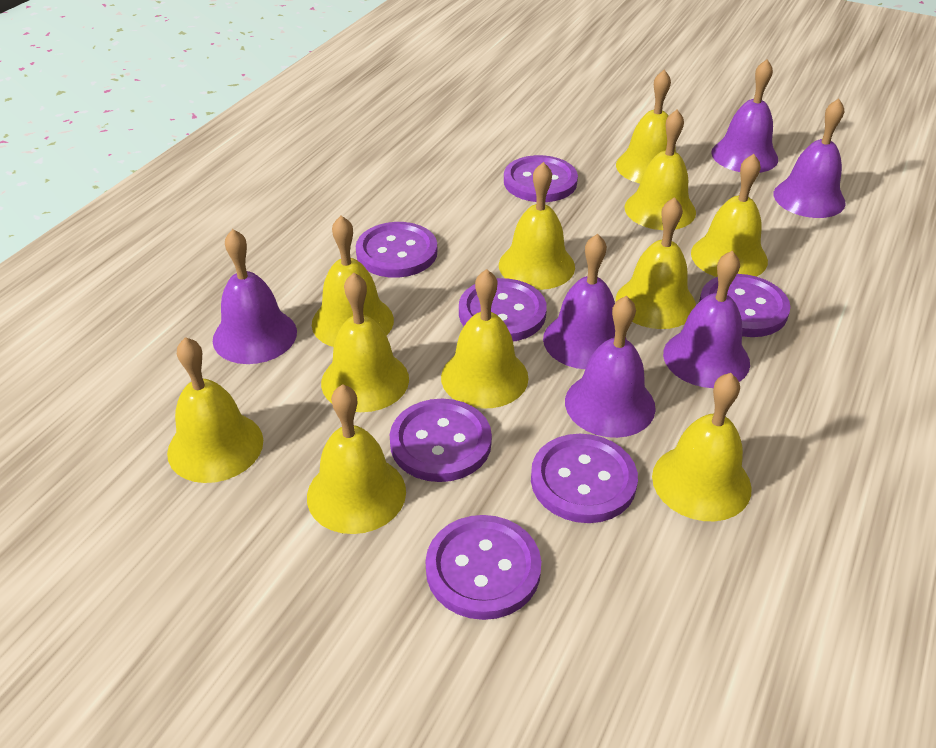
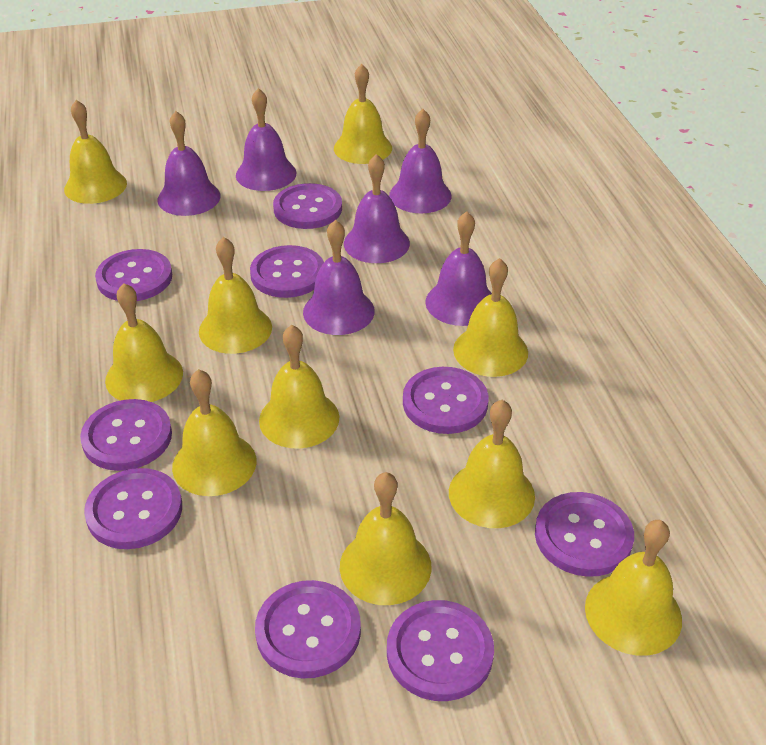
purple button: 7 -> 9
yellow bell: 11 -> 10

